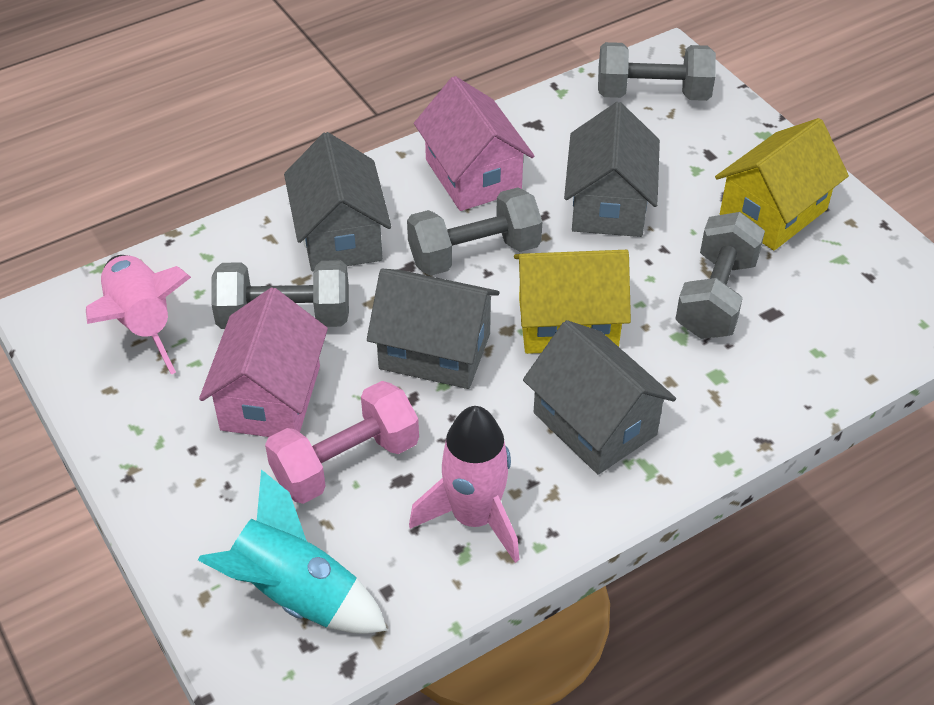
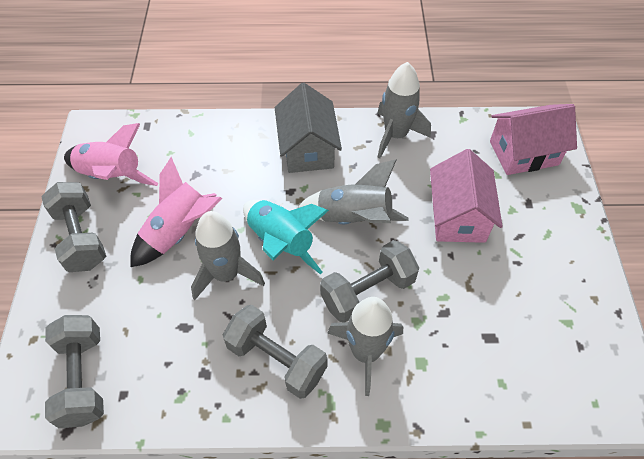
grey house: 4 -> 1
grey rocket: 0 -> 4
pink dumbbell: 1 -> 0
yellow house: 2 -> 0

